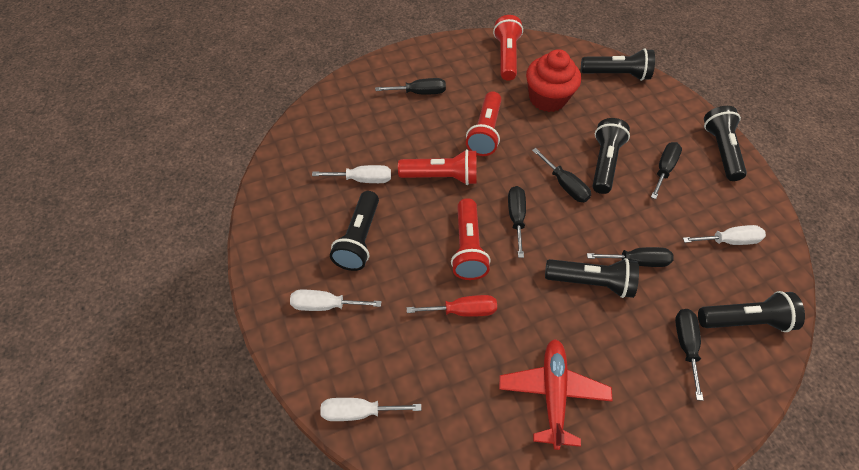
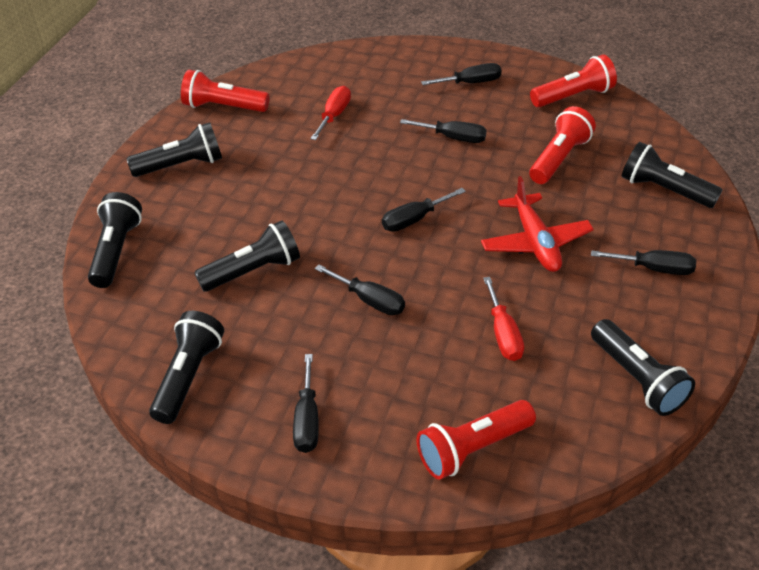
red cupcake: 1 -> 0
red screwdriver: 1 -> 2
white screwdriver: 4 -> 0

